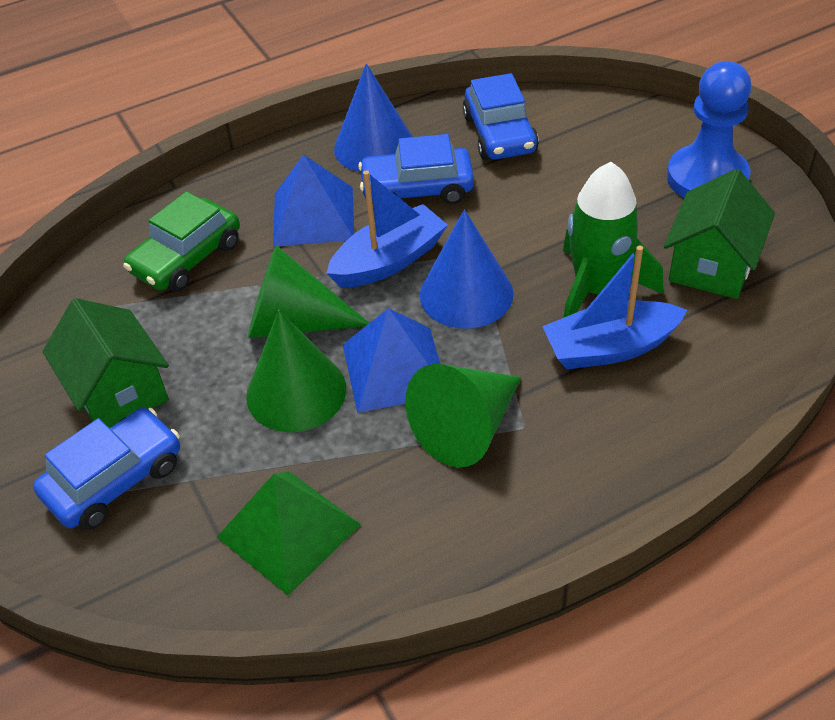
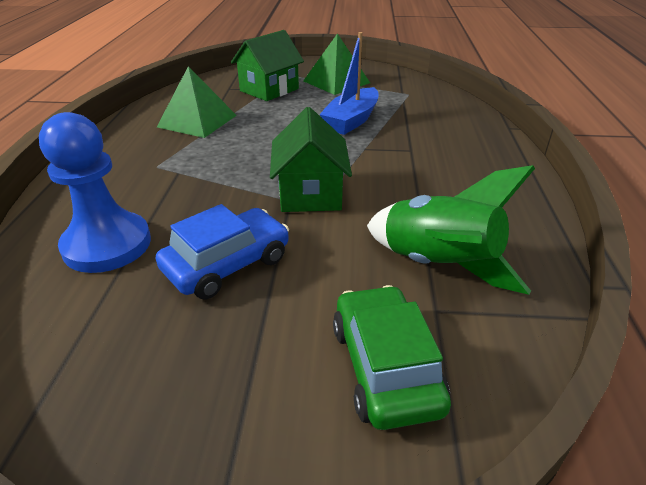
blue boat: 2 -> 1
blue car: 3 -> 1
blue cone: 2 -> 0
blue pyramid: 2 -> 0
green cone: 3 -> 0
green pyramid: 1 -> 2

